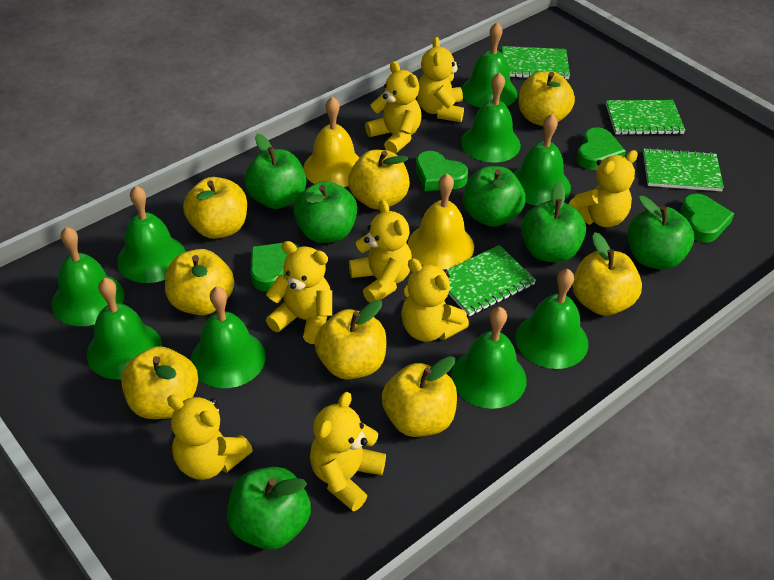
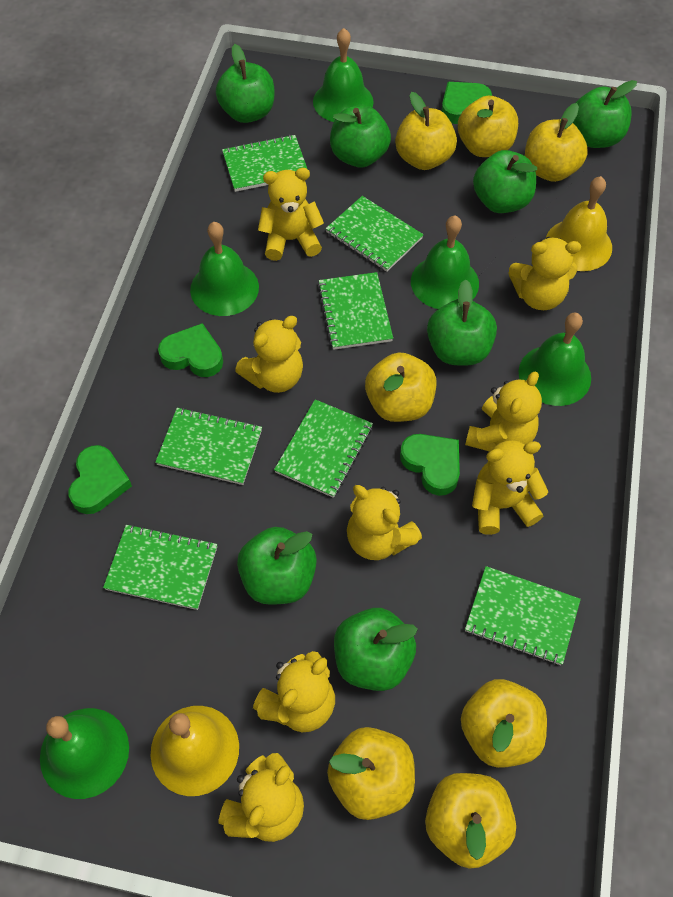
green apple: 6 -> 7
green bell: 9 -> 5
green notebook: 4 -> 7
yellow apple: 8 -> 7

